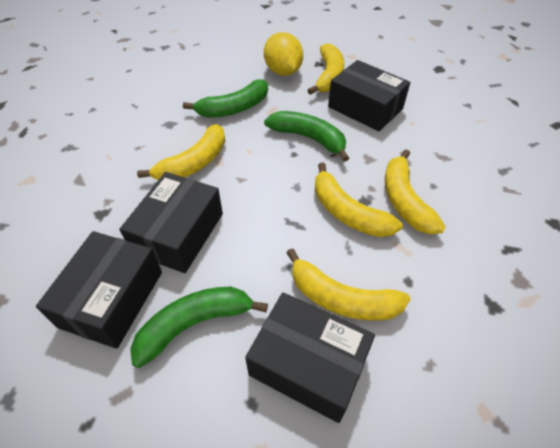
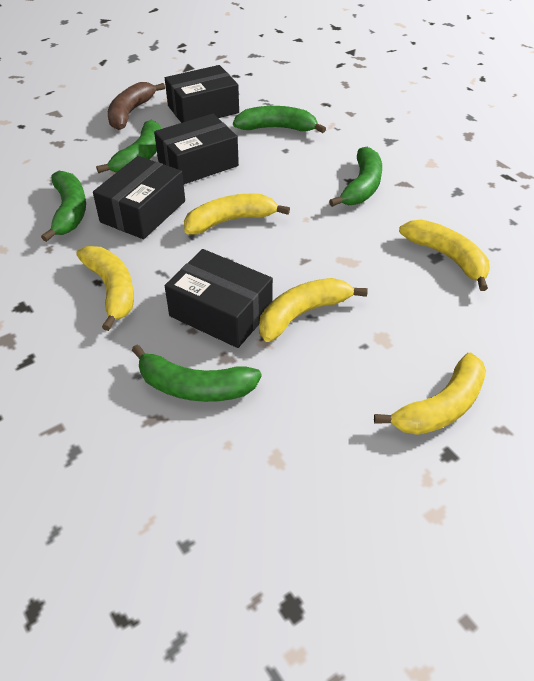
brown banana: 0 -> 1
green banana: 3 -> 5
yellow lemon: 1 -> 0

